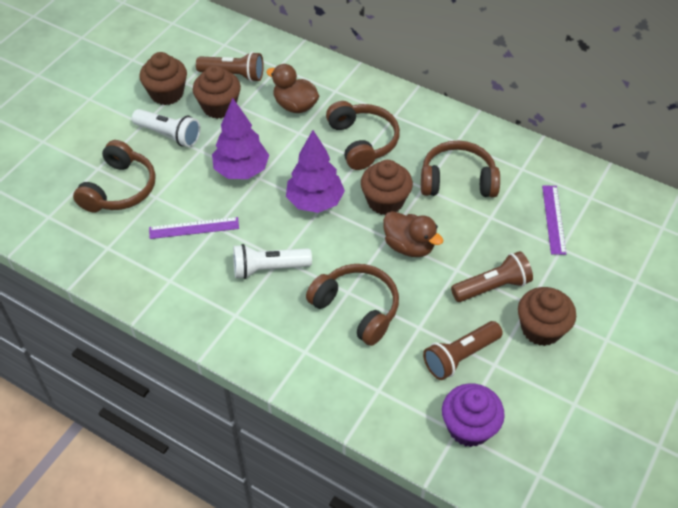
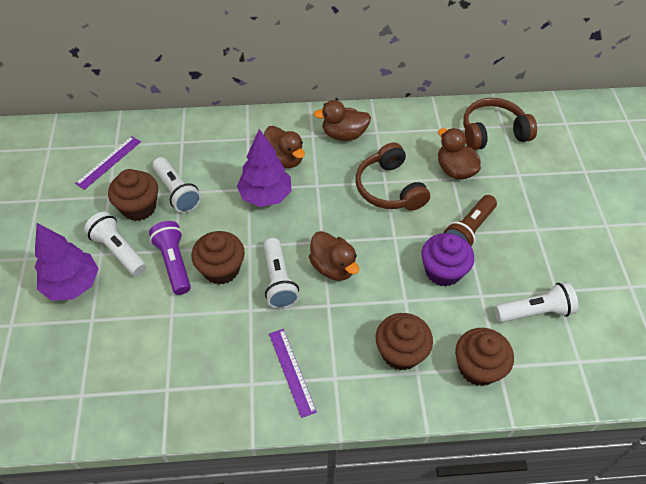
brown duck: 2 -> 4
brown flashlight: 3 -> 1
brown headphones: 4 -> 2
purple flashlight: 0 -> 1
white flashlight: 2 -> 4

